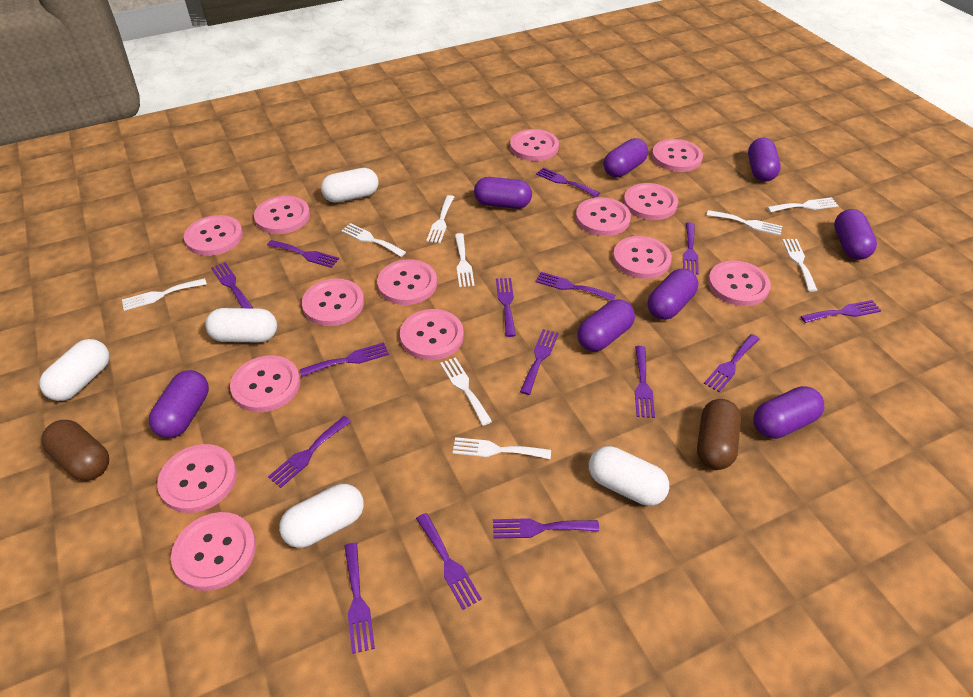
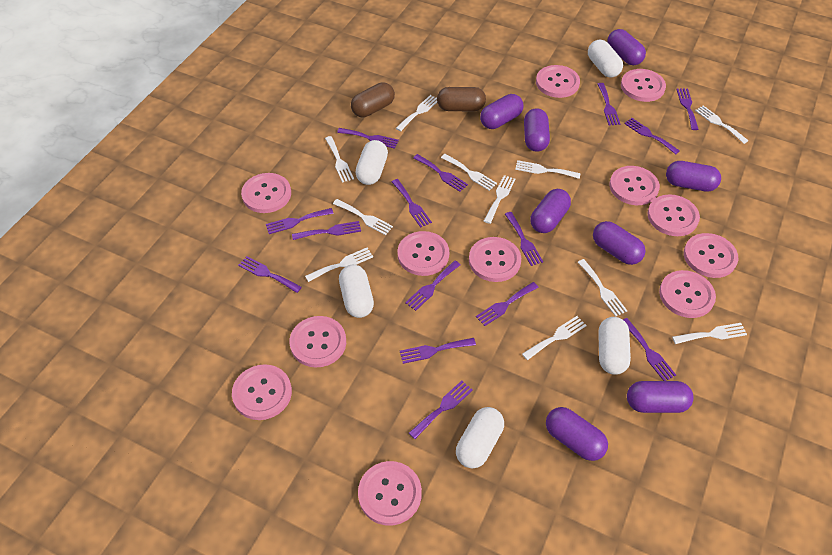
pink button: 14 -> 12
white fork: 9 -> 11

